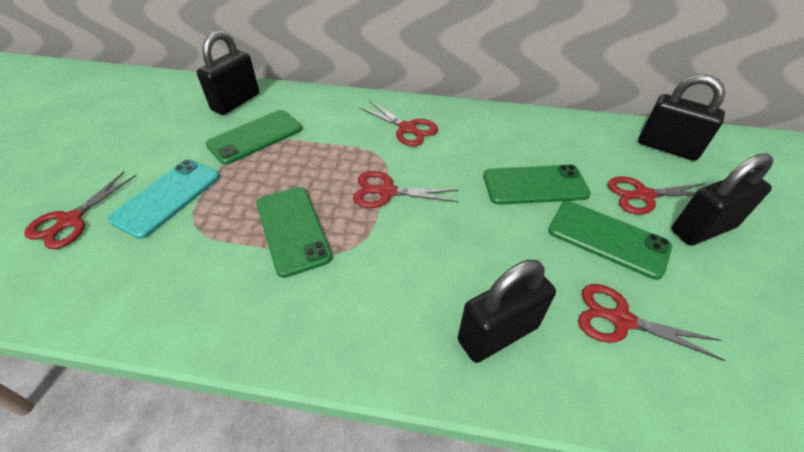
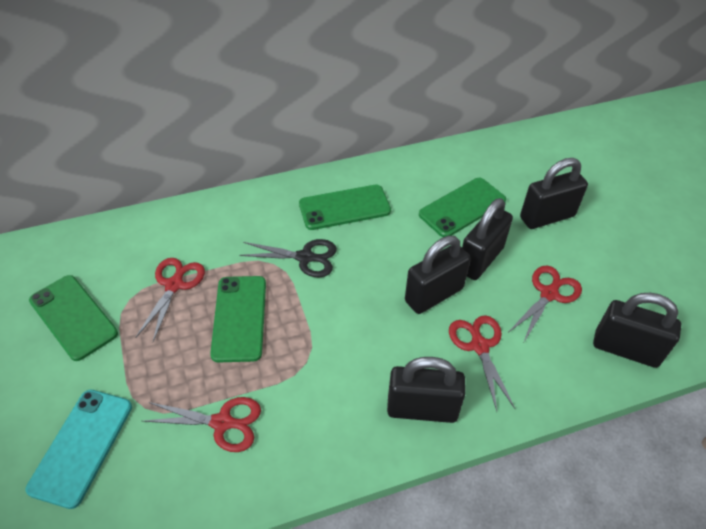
black padlock: 4 -> 5
black scissors: 0 -> 1
red scissors: 5 -> 4

